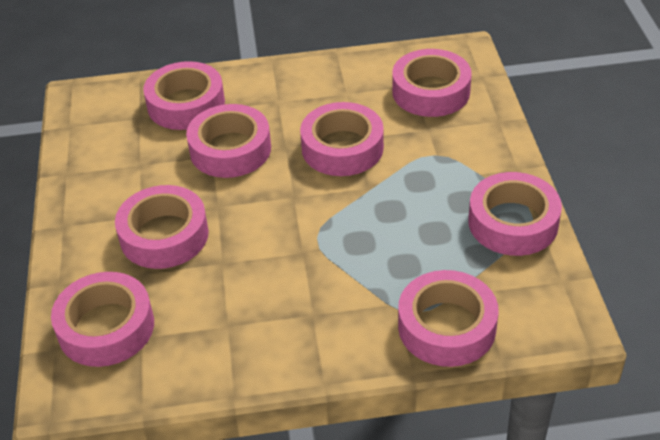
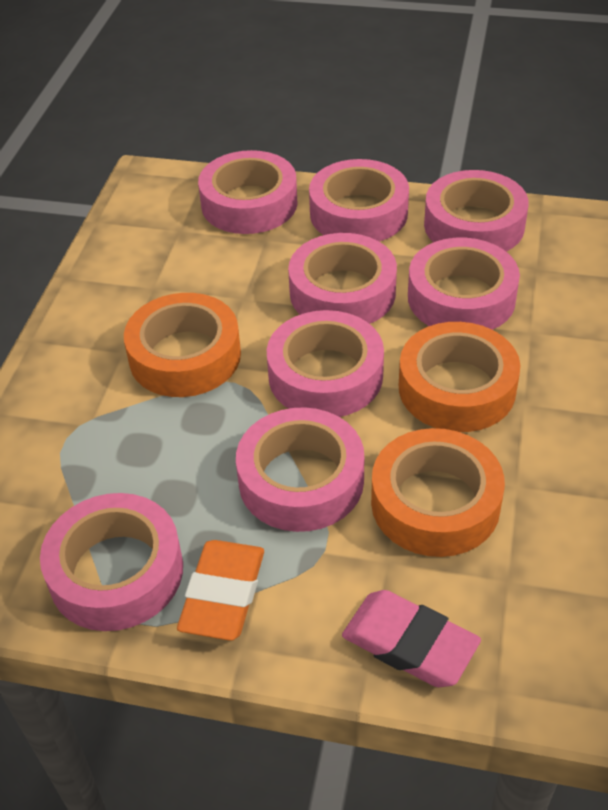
orange eraser: 0 -> 1
orange tape: 0 -> 3
pink eraser: 0 -> 1

